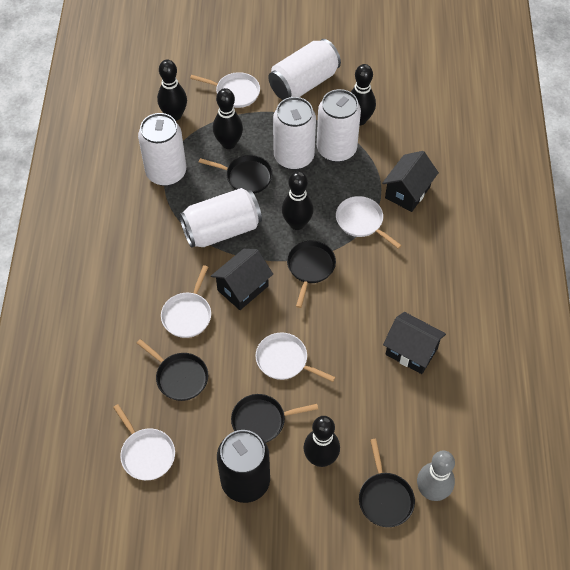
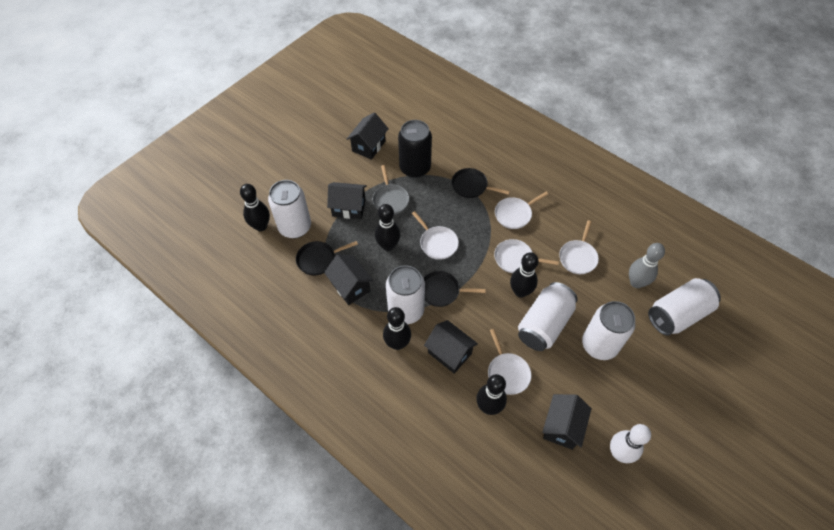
black house: 3 -> 5
black pan: 5 -> 3
grey pan: 0 -> 1
white bowling pin: 0 -> 1

